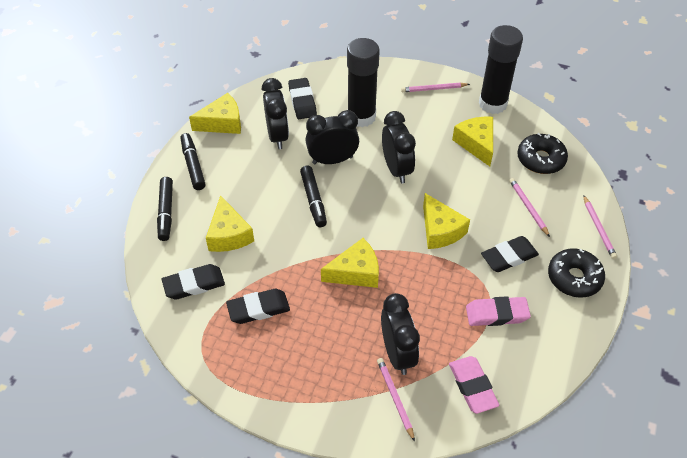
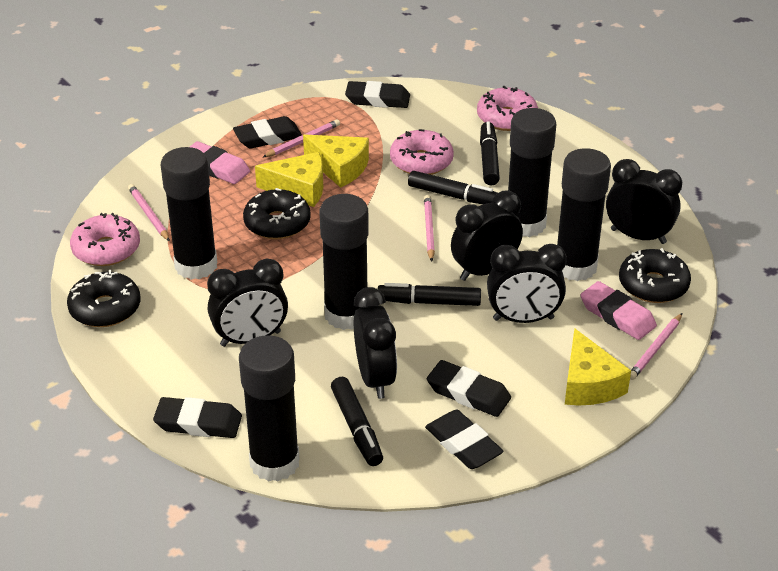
black clock: 4 -> 5
black donut: 2 -> 3
black eraser: 4 -> 5
black glue stick: 2 -> 5
black marker: 3 -> 4
pink donut: 0 -> 3
yellow cheese: 5 -> 3

